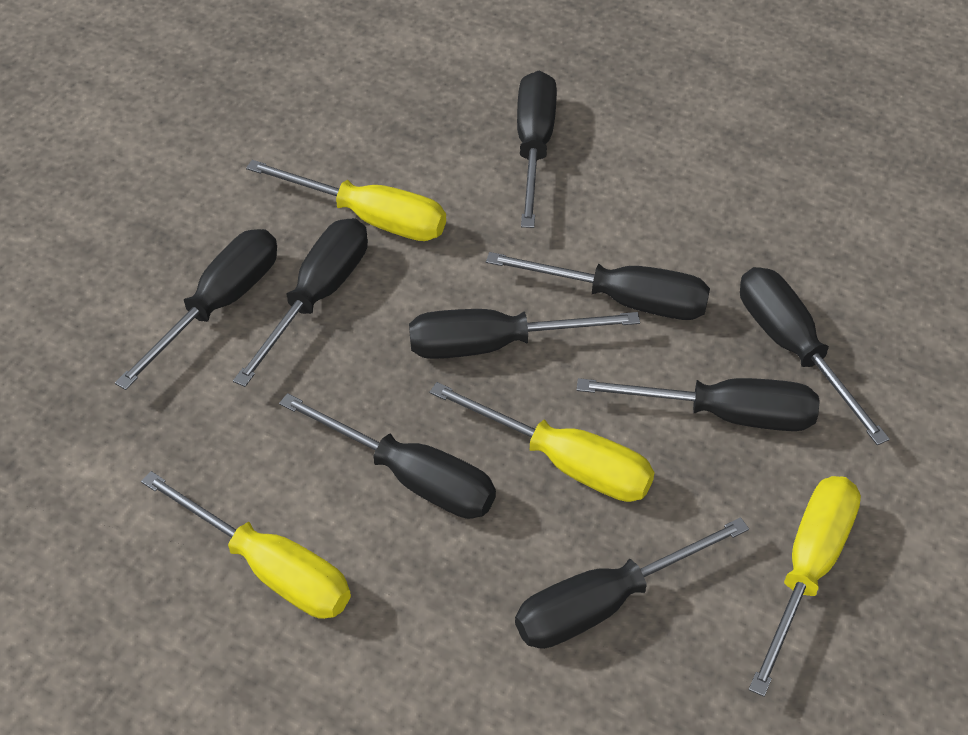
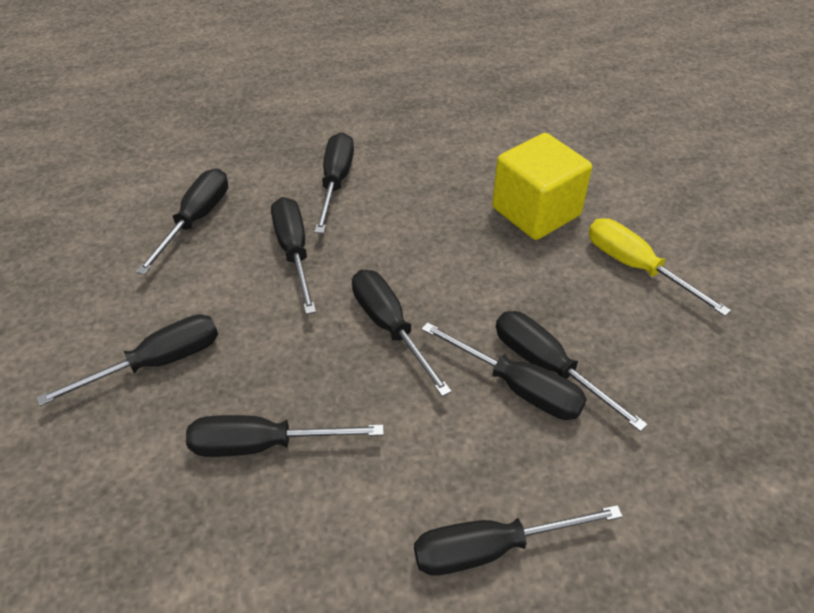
yellow cube: 0 -> 1
yellow screwdriver: 4 -> 1

